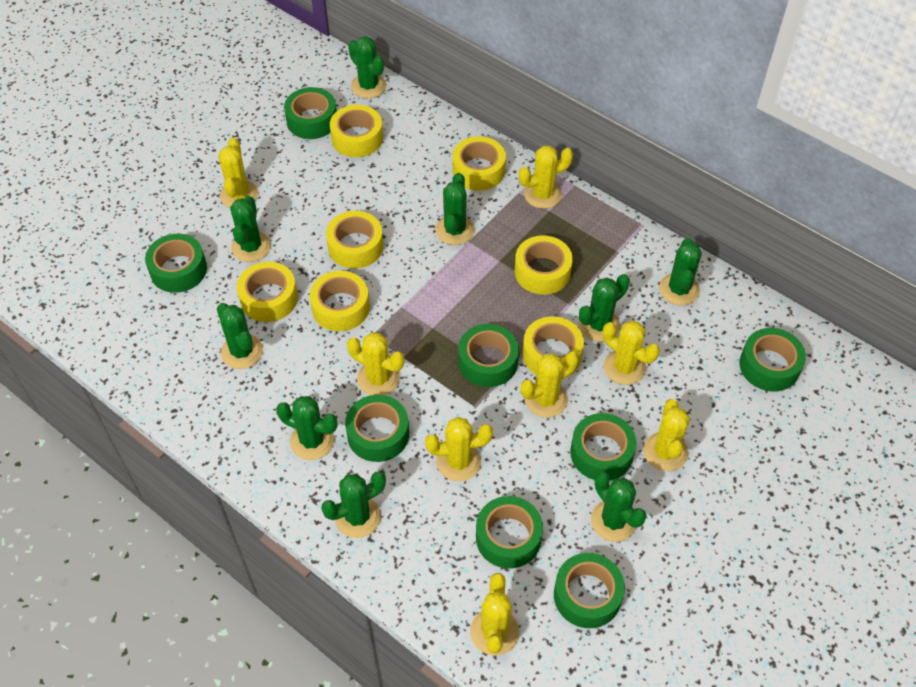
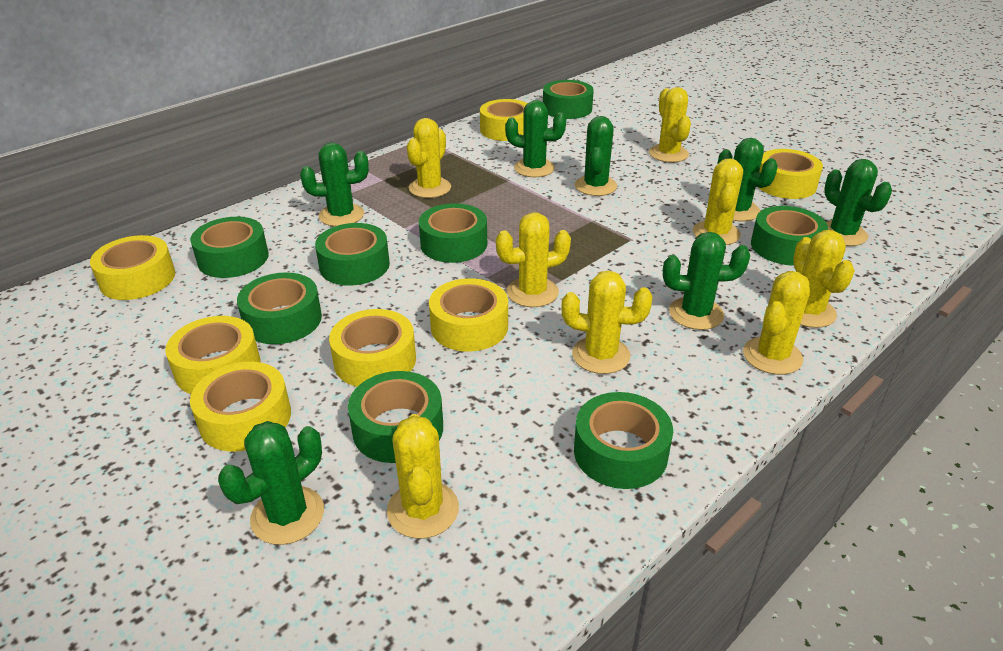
green cactus: 9 -> 7

